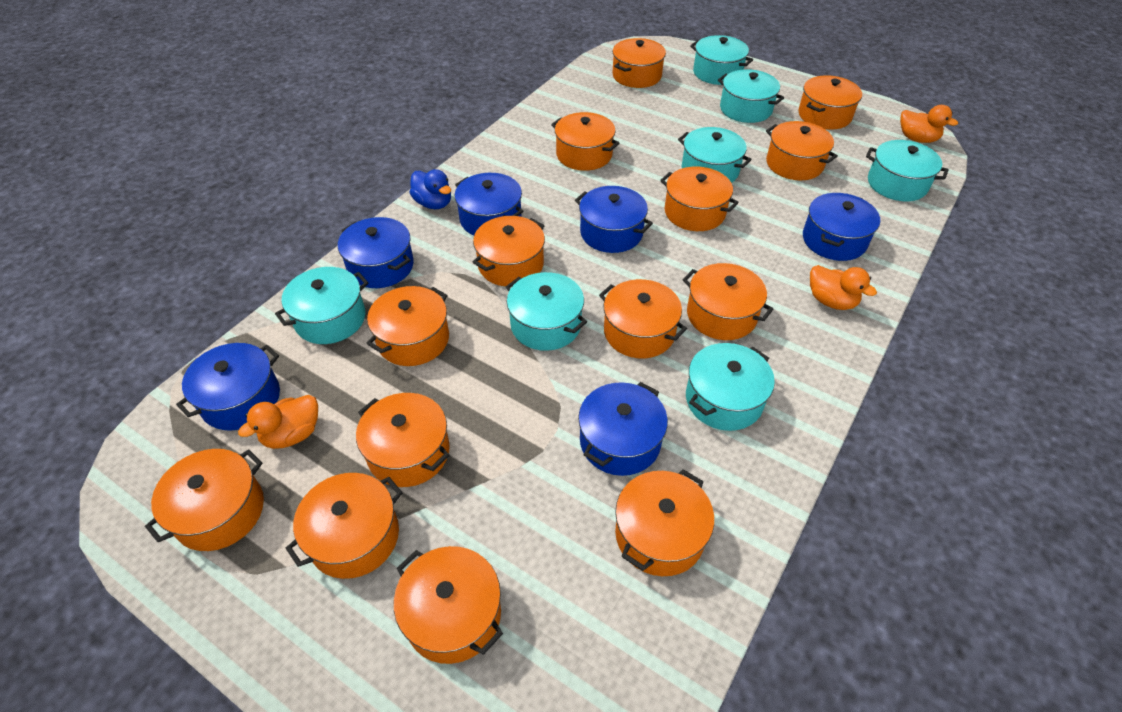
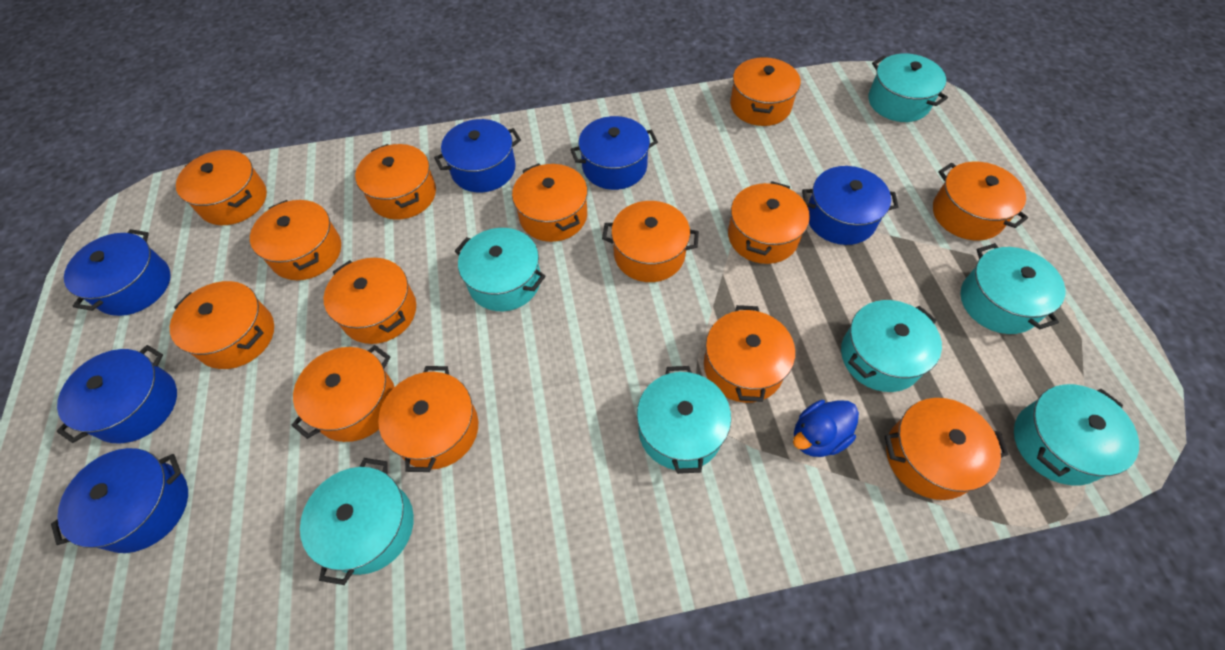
orange duck: 3 -> 0

